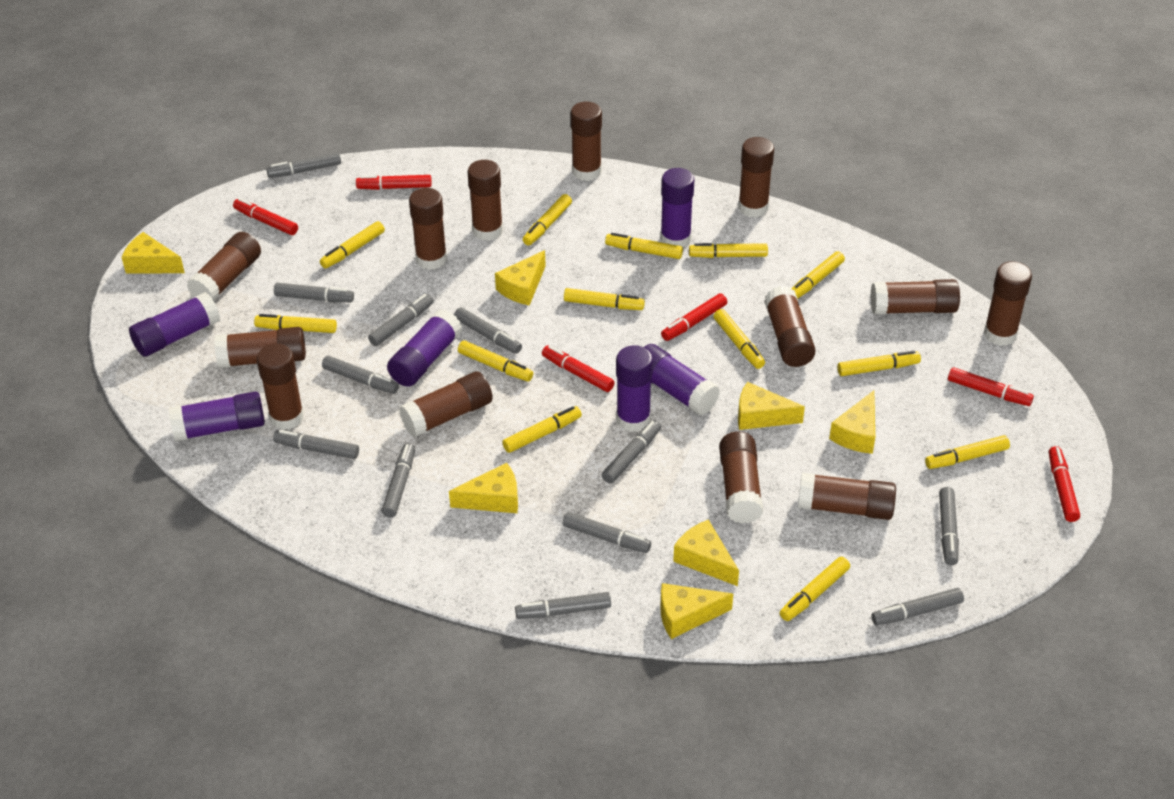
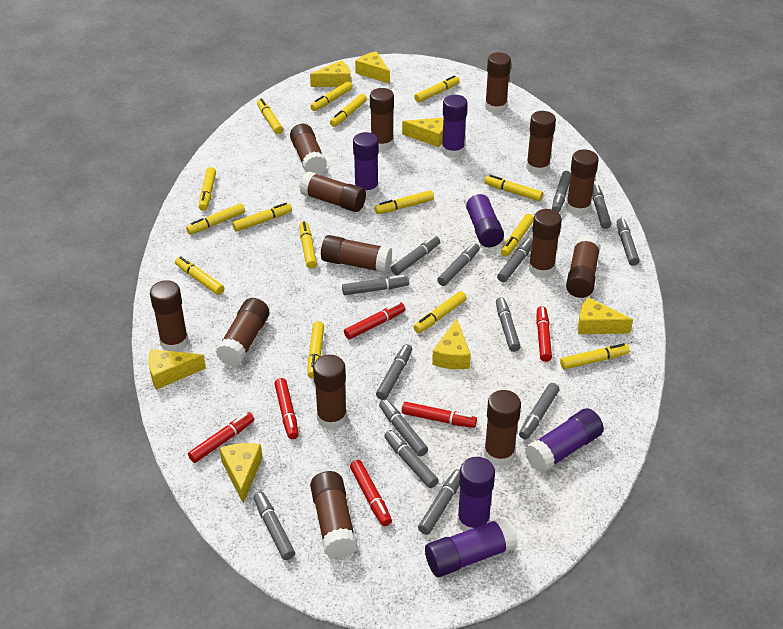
brown glue stick: 13 -> 14
grey marker: 12 -> 14
yellow marker: 13 -> 15

